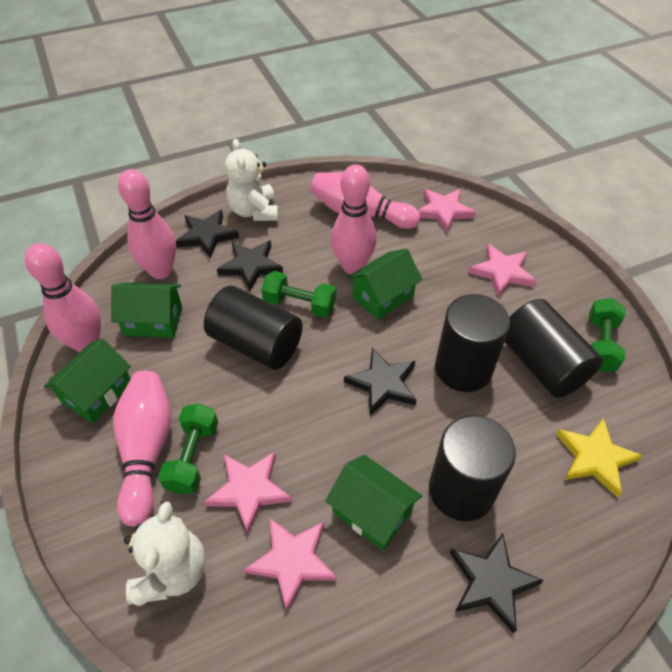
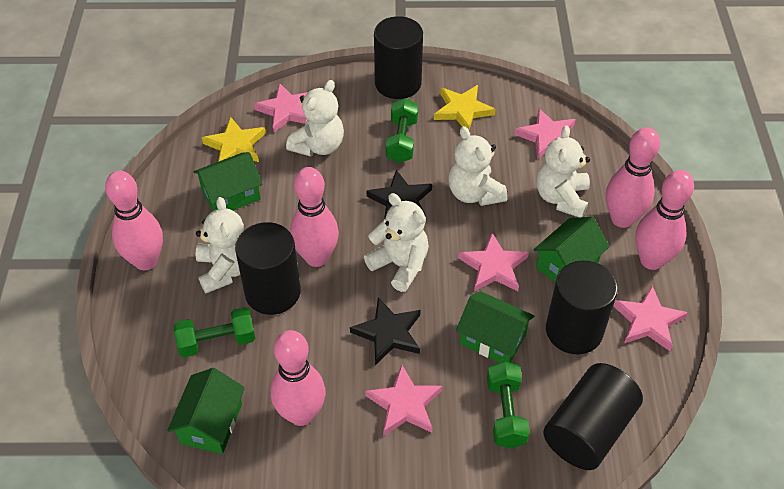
black star: 4 -> 2
pink star: 4 -> 5
white teddy bear: 2 -> 5
yellow star: 1 -> 2

